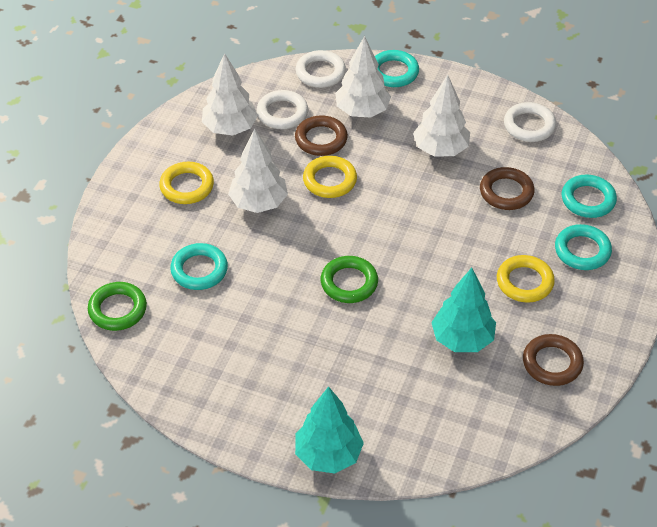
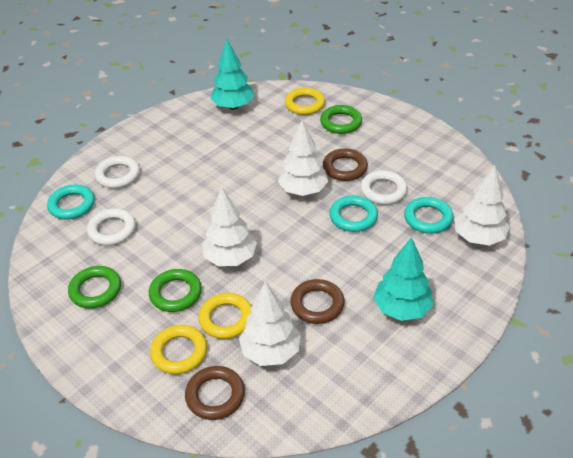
green ring: 2 -> 3
turquoise ring: 4 -> 3

